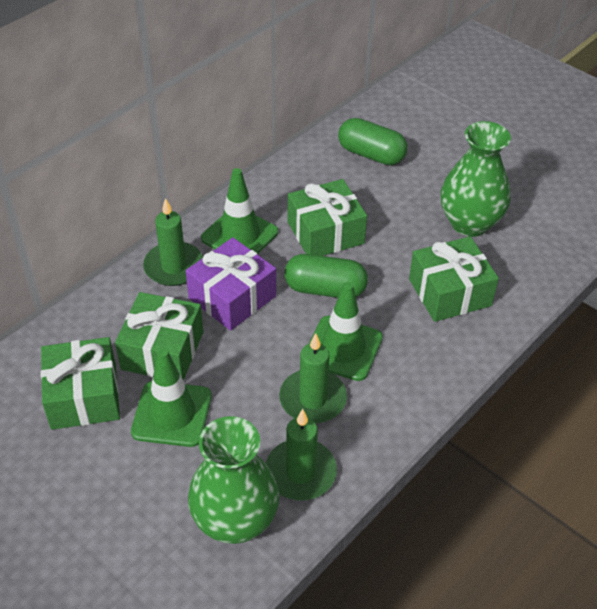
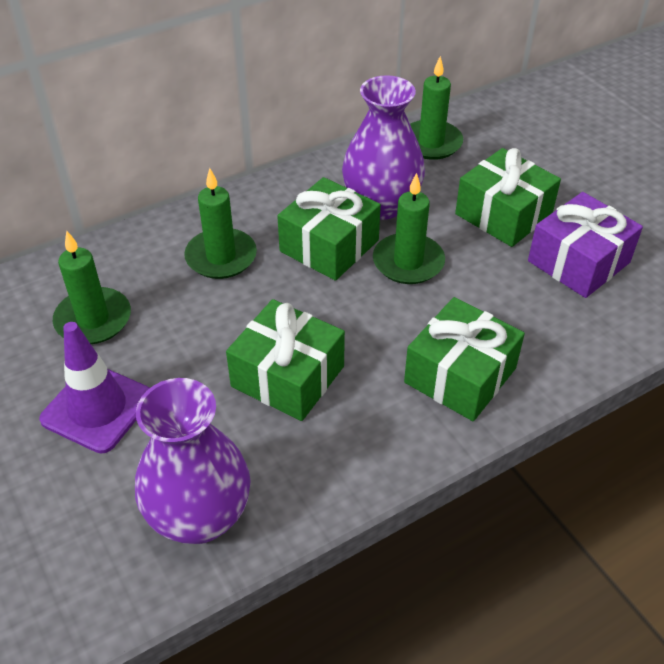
green candle: 3 -> 4
green capsule: 2 -> 0
green traffic cone: 3 -> 0
green vase: 2 -> 0
purple traffic cone: 0 -> 1
purple vase: 0 -> 2

